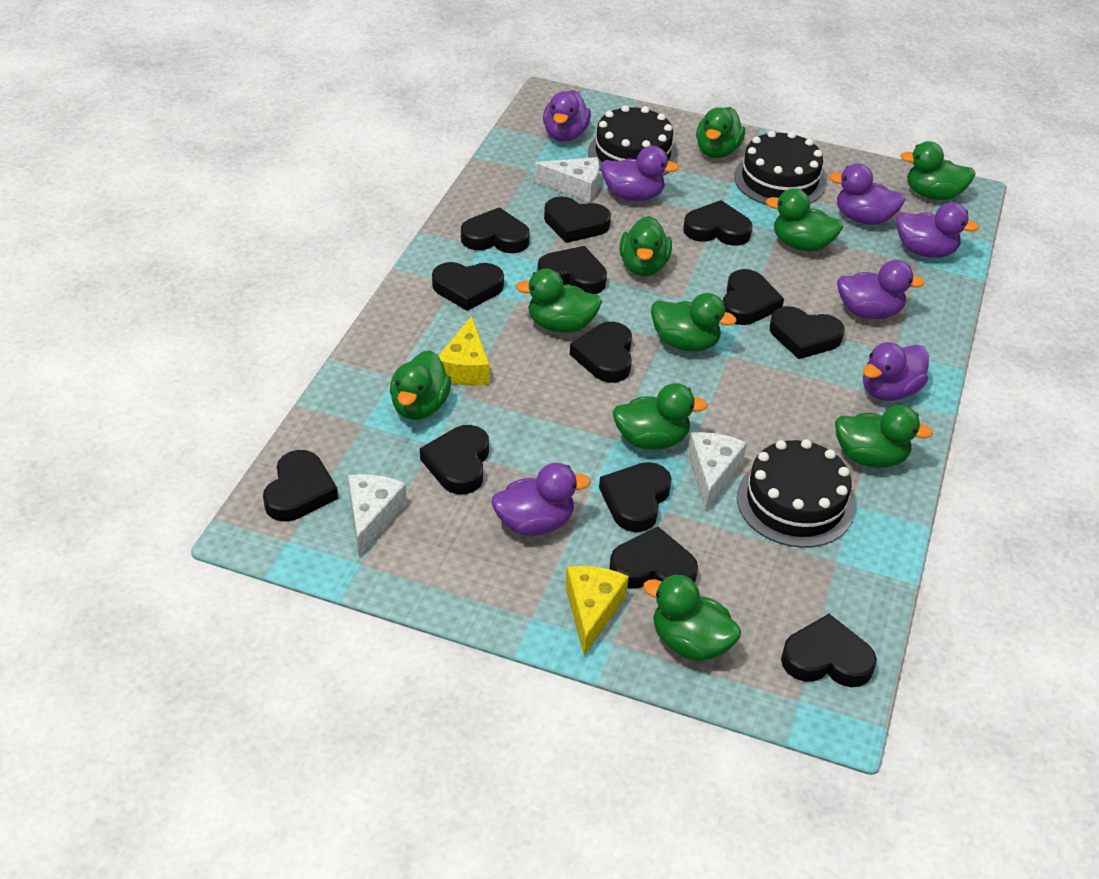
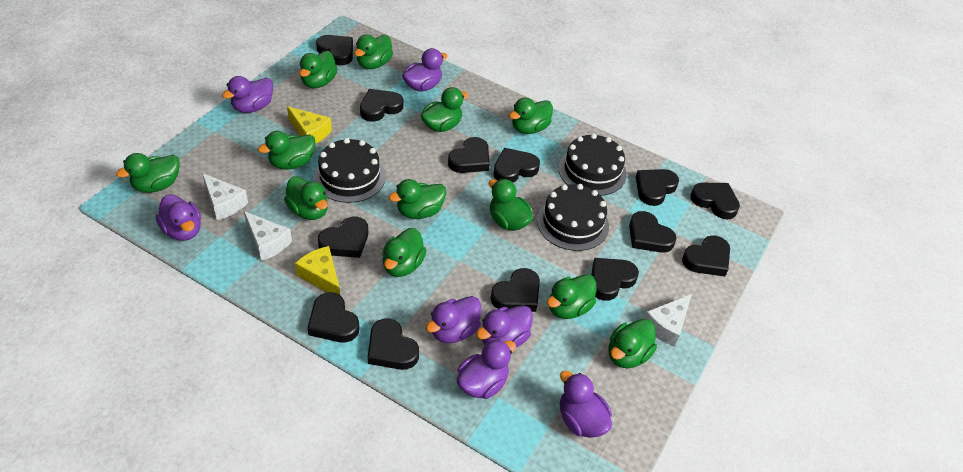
green duck: 10 -> 12

